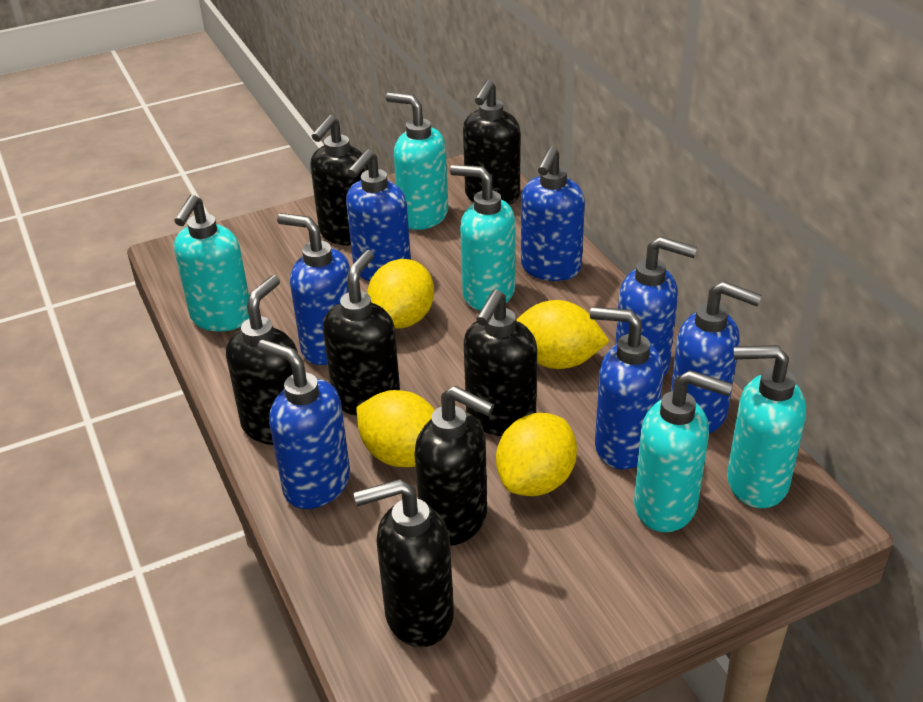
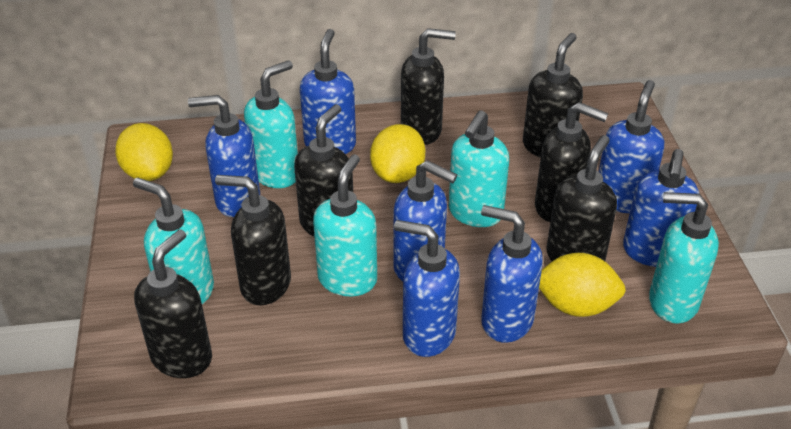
yellow lemon: 4 -> 3

